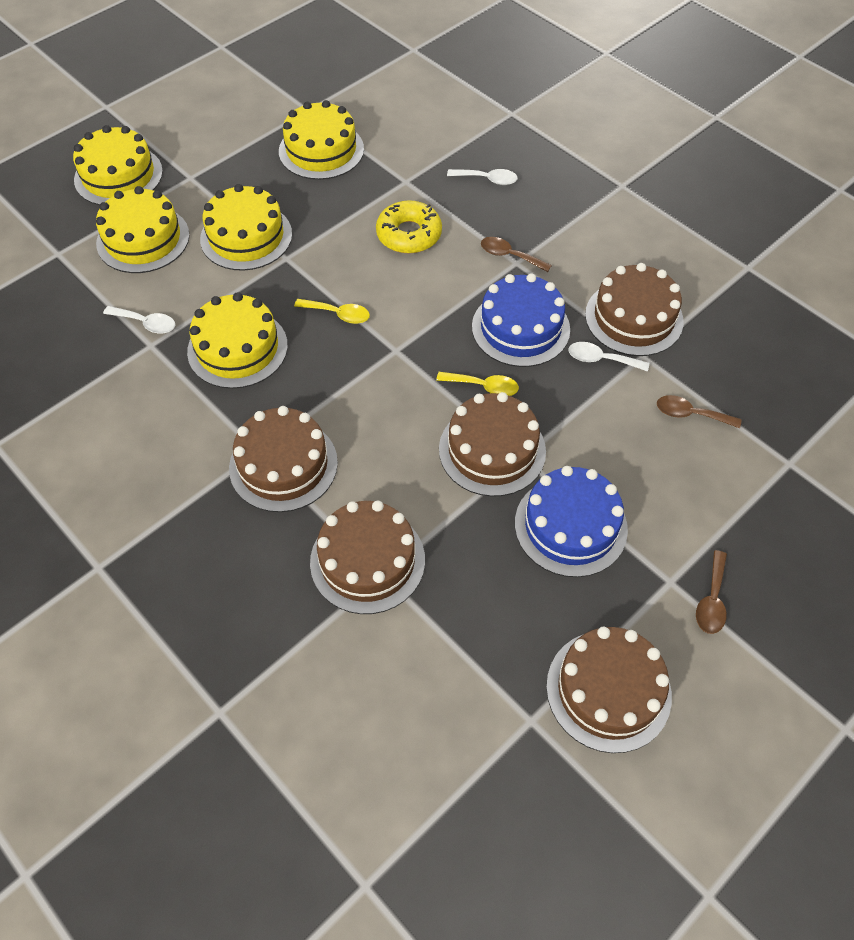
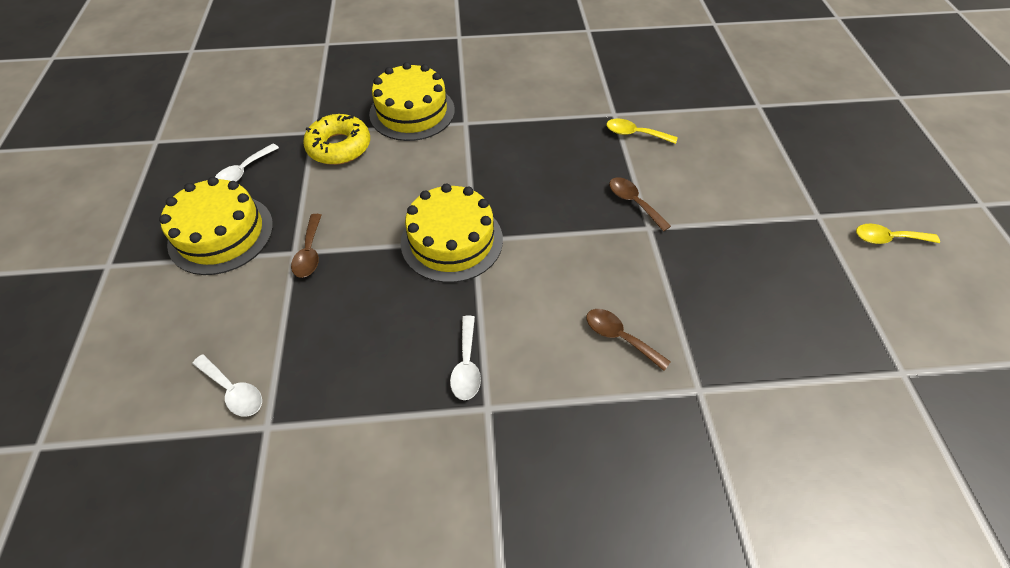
blue cake: 2 -> 0
brown cake: 5 -> 0
yellow cake: 5 -> 3

